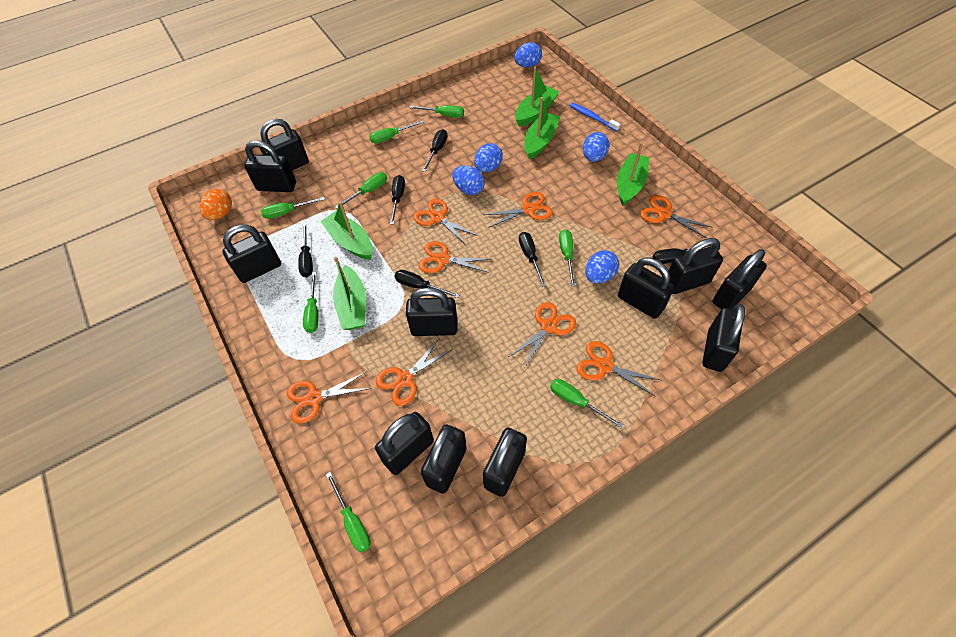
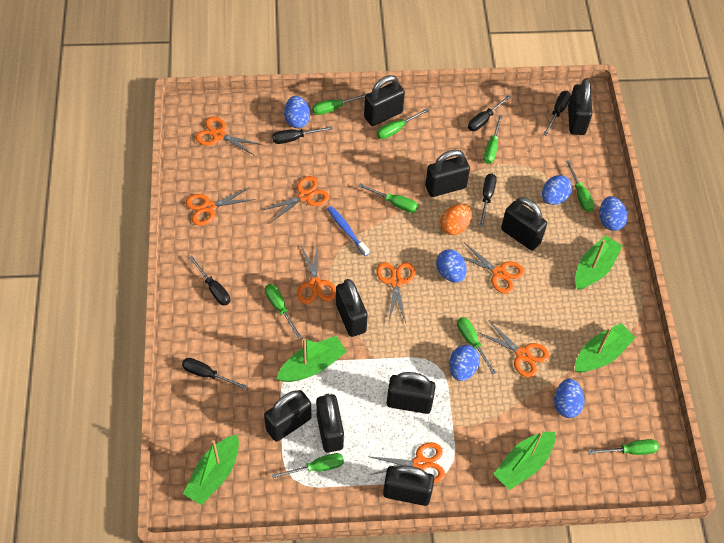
black padlock: 11 -> 9
blue egg: 5 -> 6
green screwdriver: 8 -> 9

